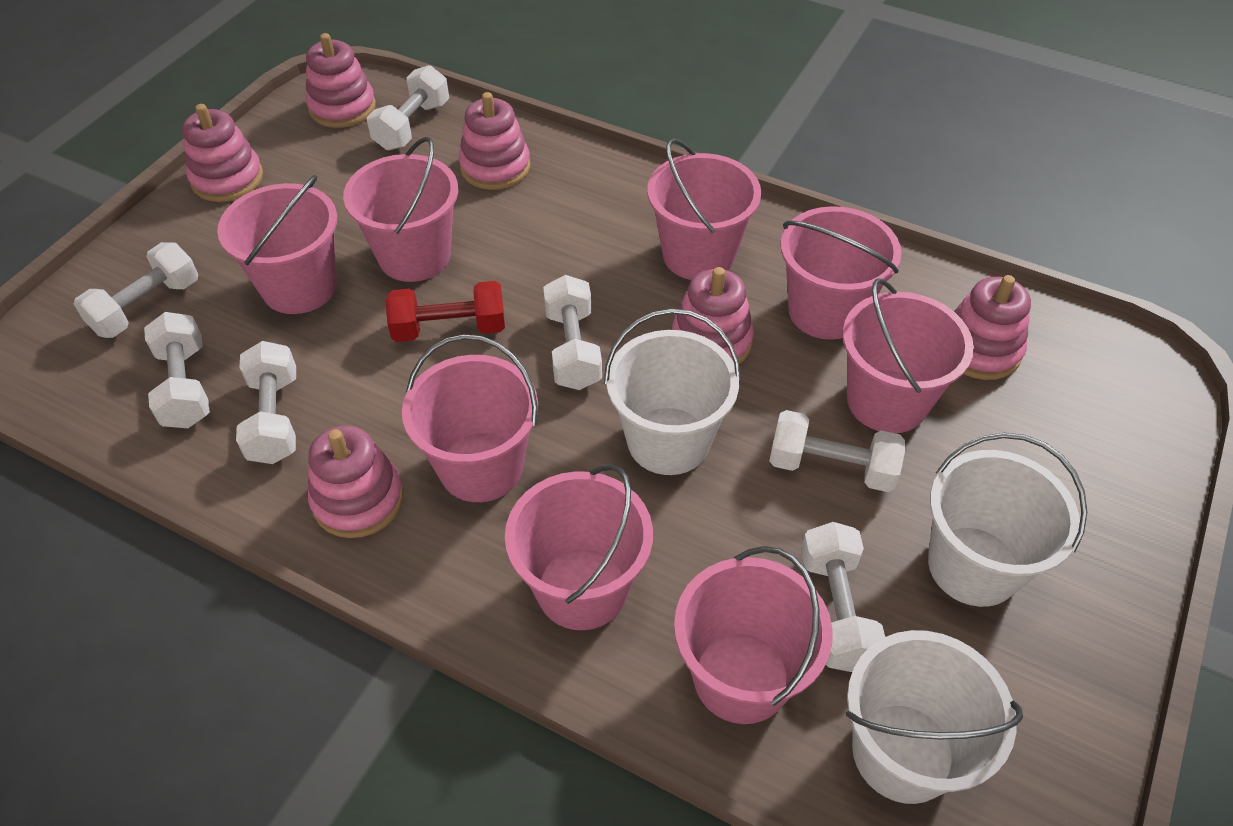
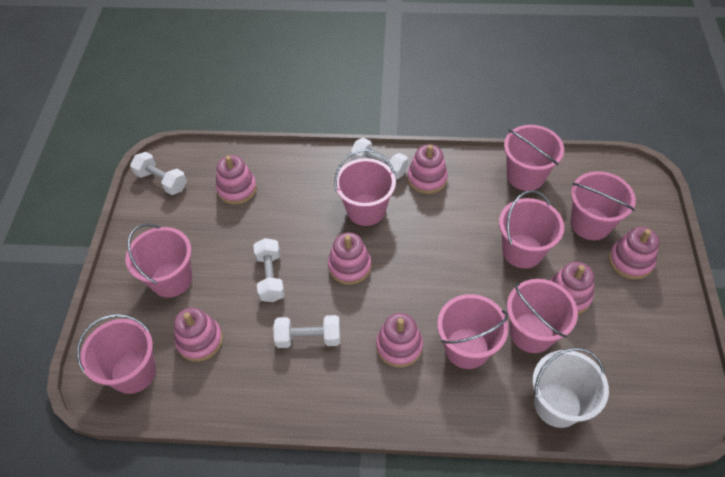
pink stacking toy: 6 -> 7
red dumbbell: 1 -> 0
white bucket: 3 -> 1
white dumbbell: 7 -> 4

